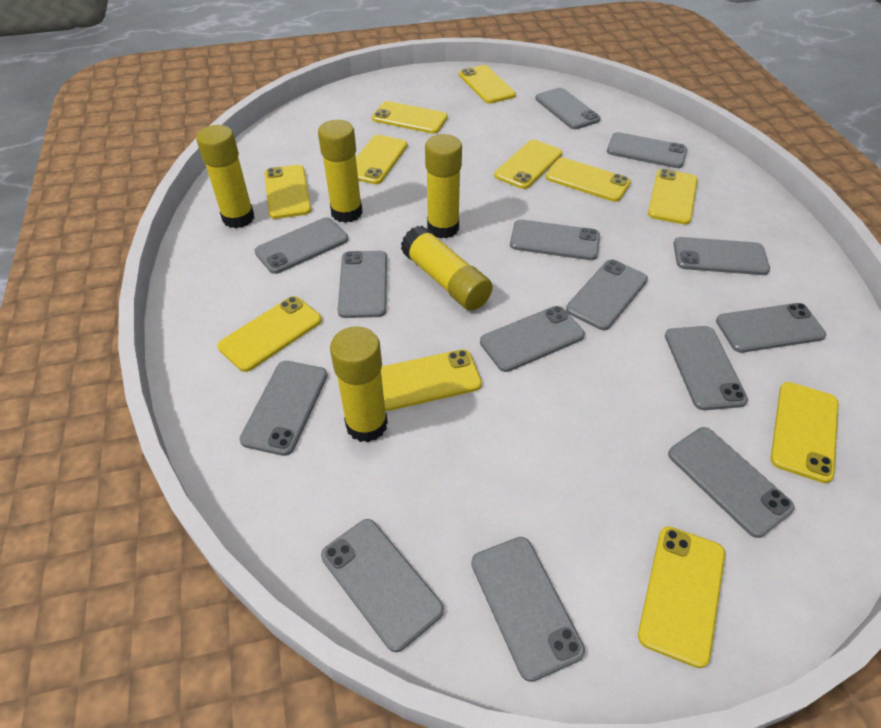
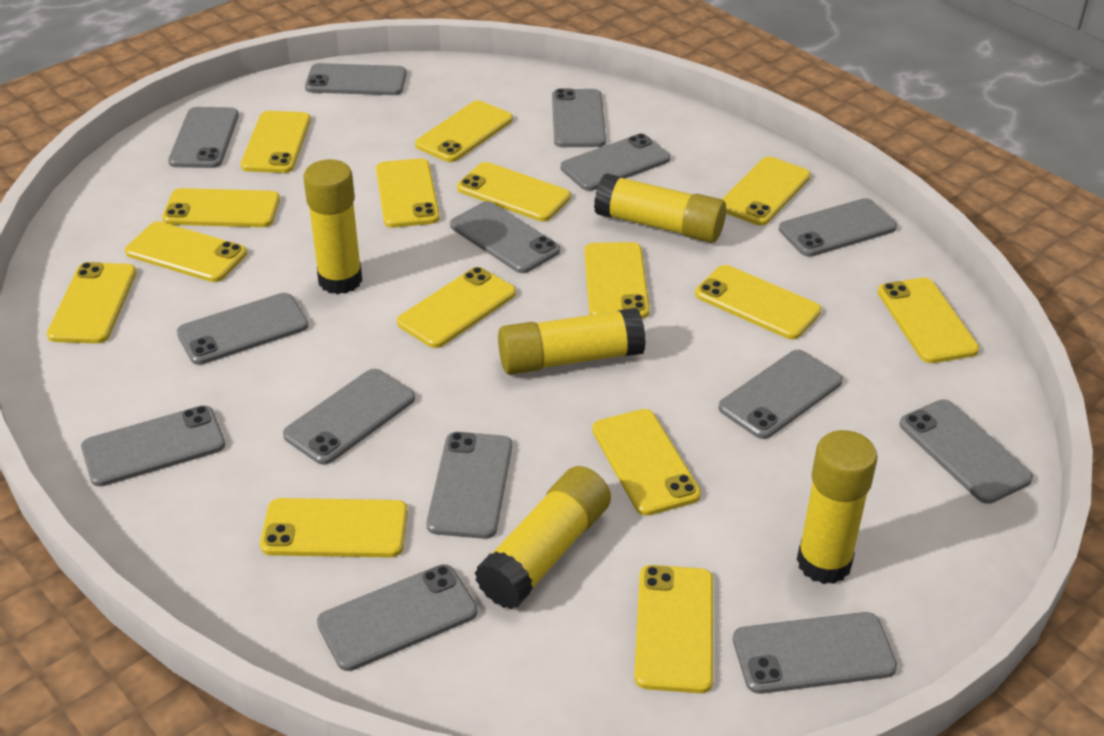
yellow phone: 11 -> 15

